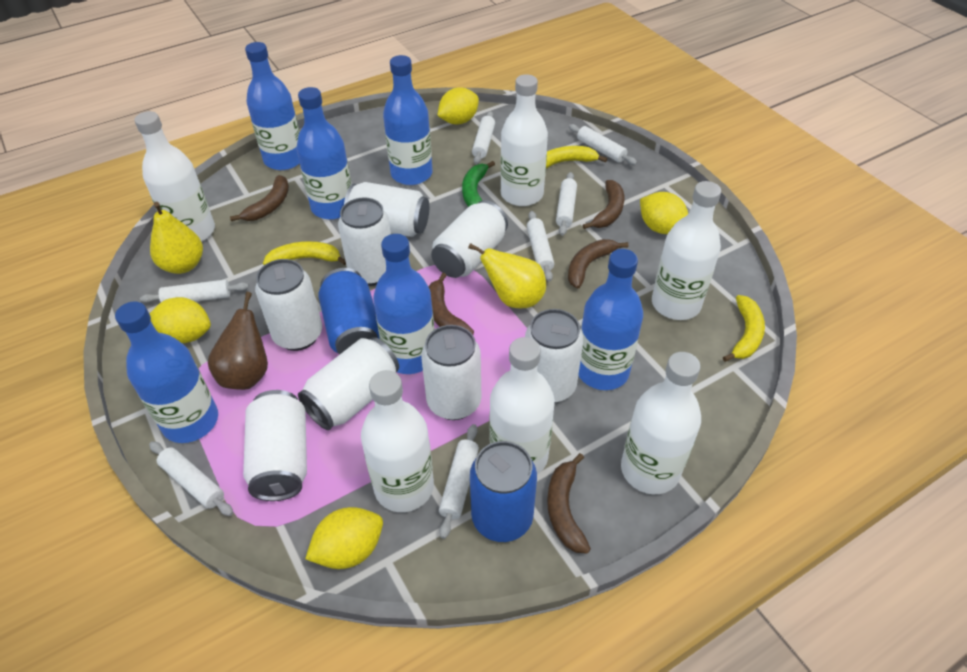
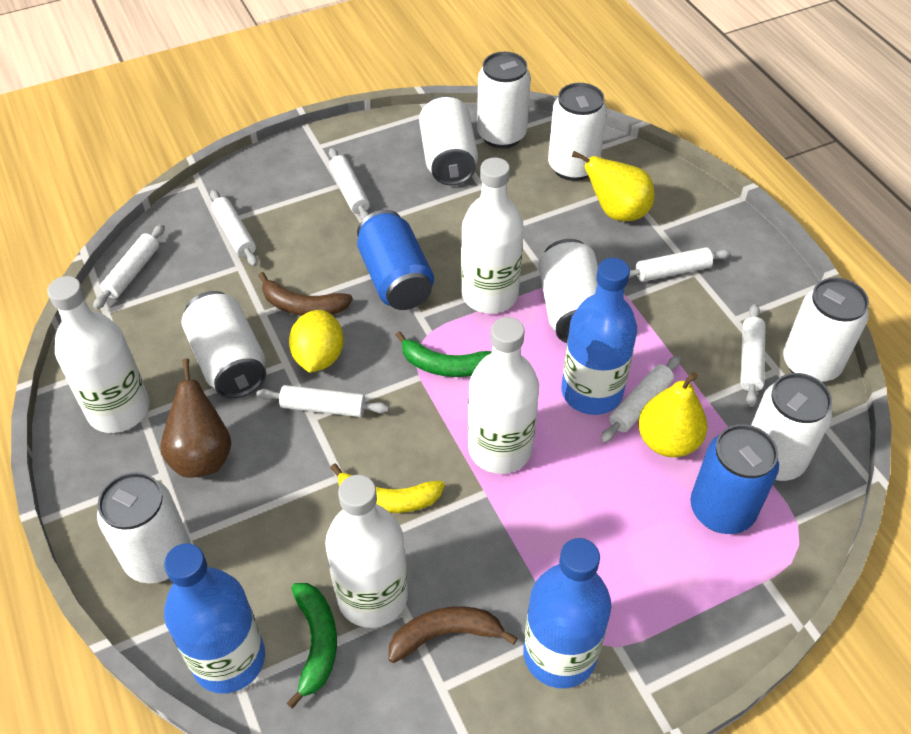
blue bottle: 6 -> 3
brown banana: 5 -> 2
green banana: 1 -> 2
white bottle: 6 -> 4
yellow banana: 3 -> 1
yellow lemon: 4 -> 1

